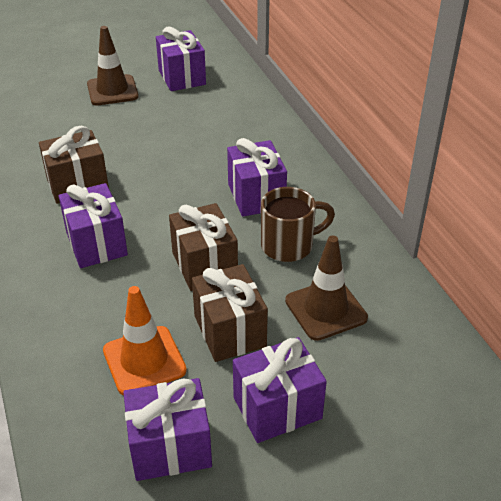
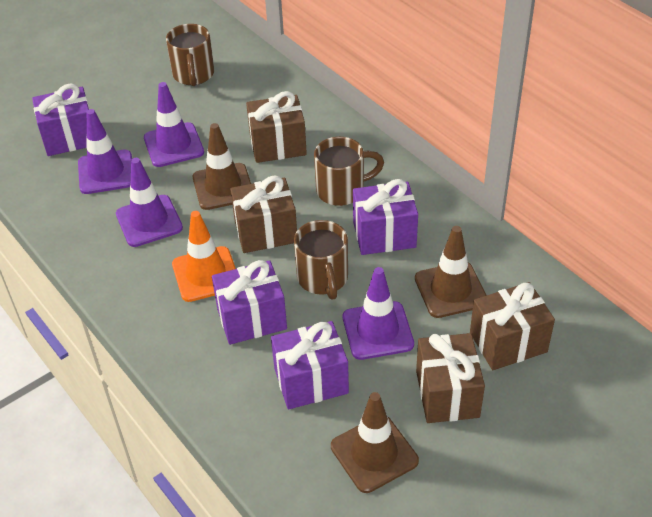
brown gift: 3 -> 4
brown mug: 1 -> 3
brown traffic cone: 2 -> 3
purple gift: 5 -> 4
purple traffic cone: 0 -> 4

